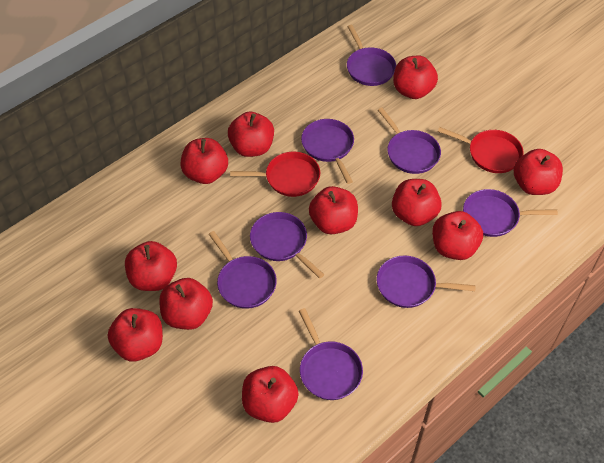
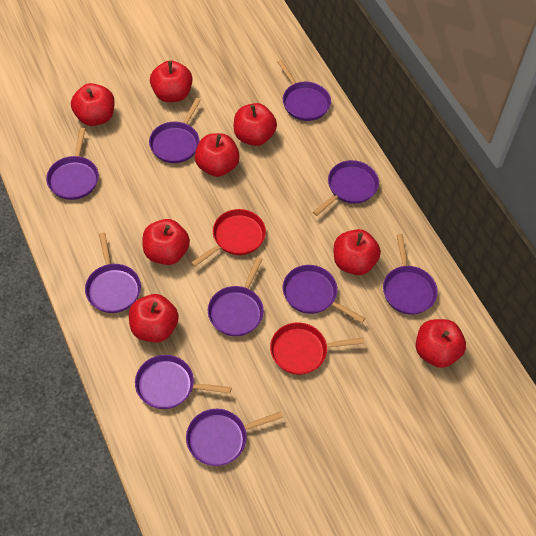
purple pan: 8 -> 10
red apple: 11 -> 8

